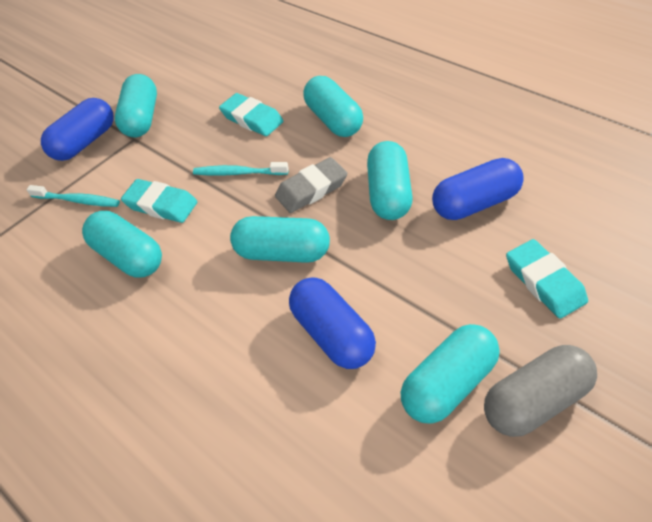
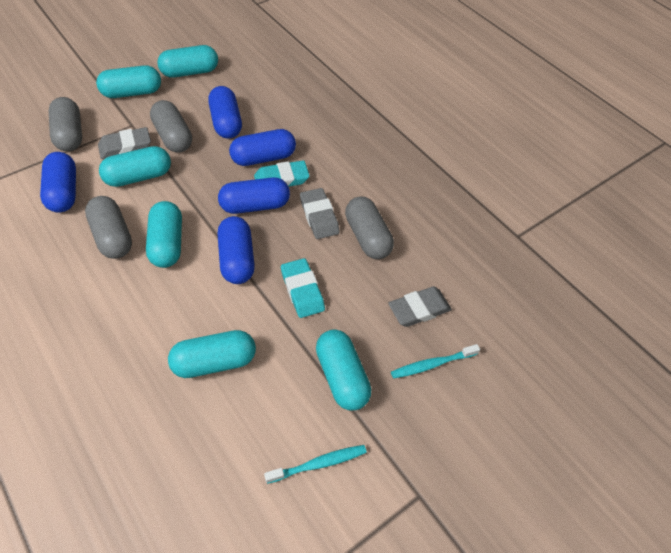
blue capsule: 3 -> 5
grey capsule: 1 -> 4
grey eraser: 1 -> 3
turquoise eraser: 3 -> 2

